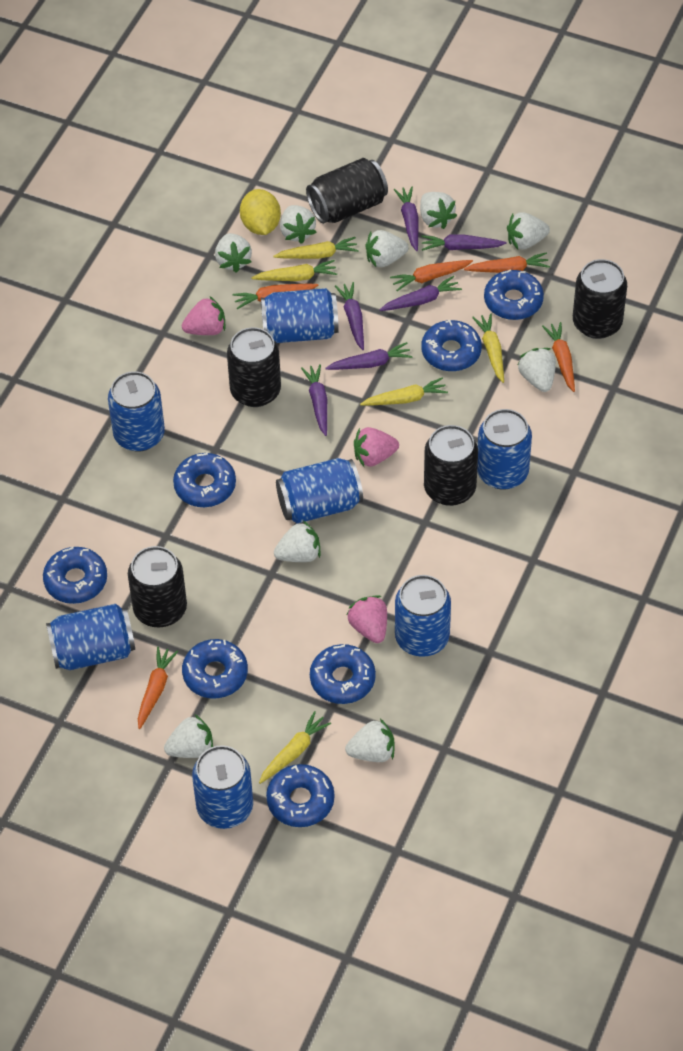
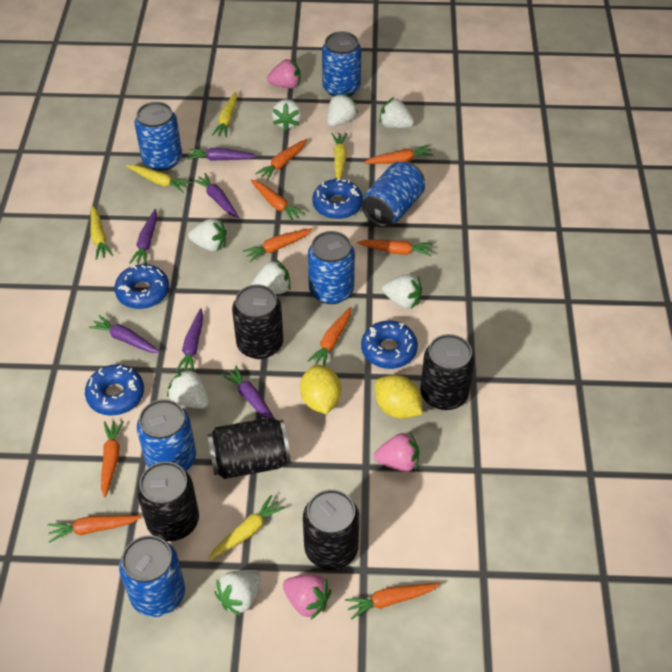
blue can: 7 -> 6
blue donut: 7 -> 4
orange carrot: 5 -> 9
white strawberry: 9 -> 8
yellow lemon: 1 -> 2

